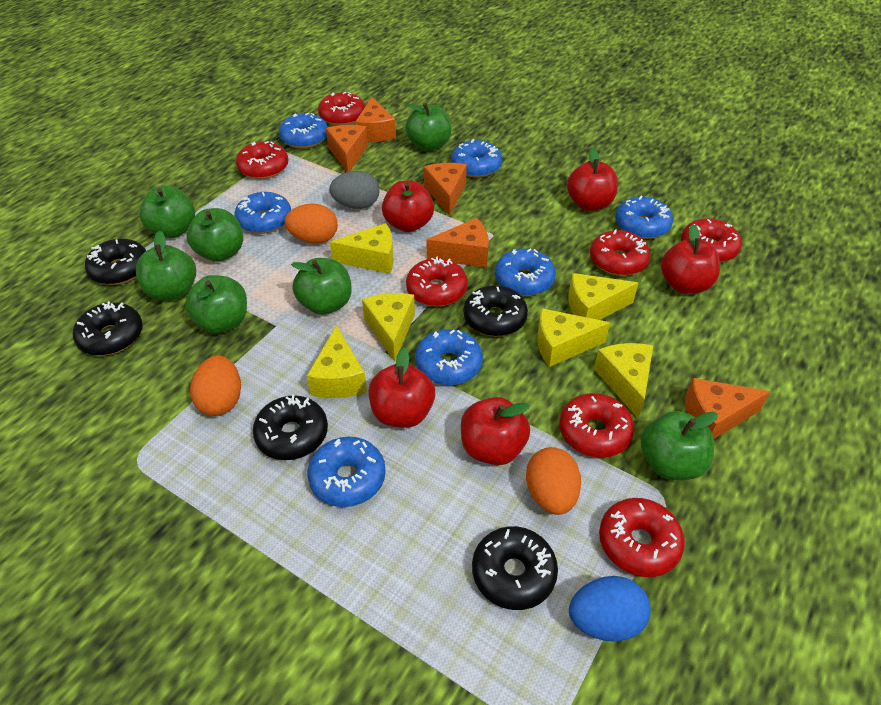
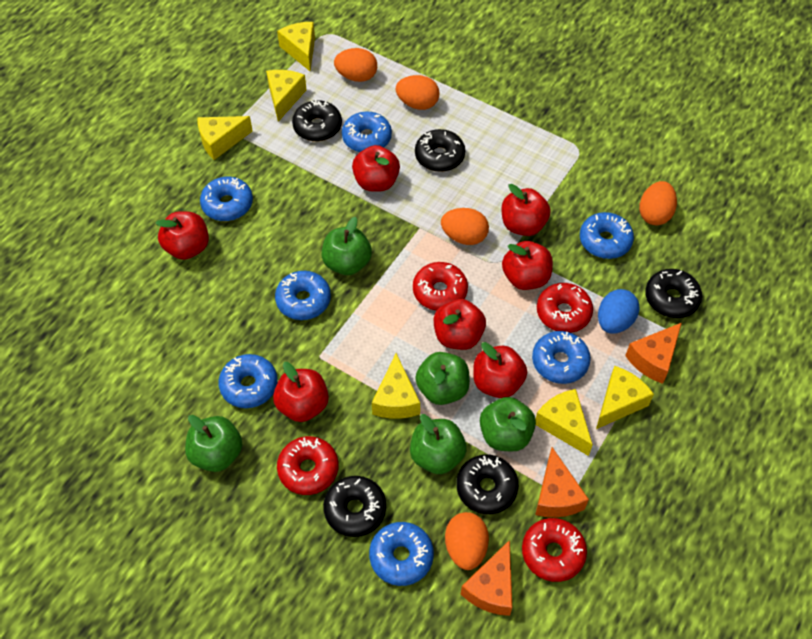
green apple: 7 -> 5
grey egg: 1 -> 0
orange cheese: 5 -> 3
orange egg: 3 -> 5
red apple: 5 -> 7
red donut: 7 -> 4

